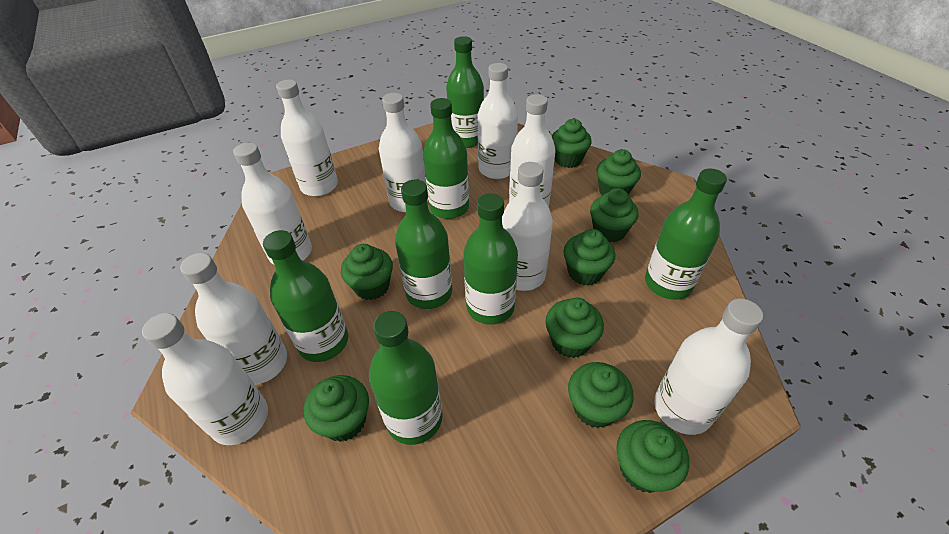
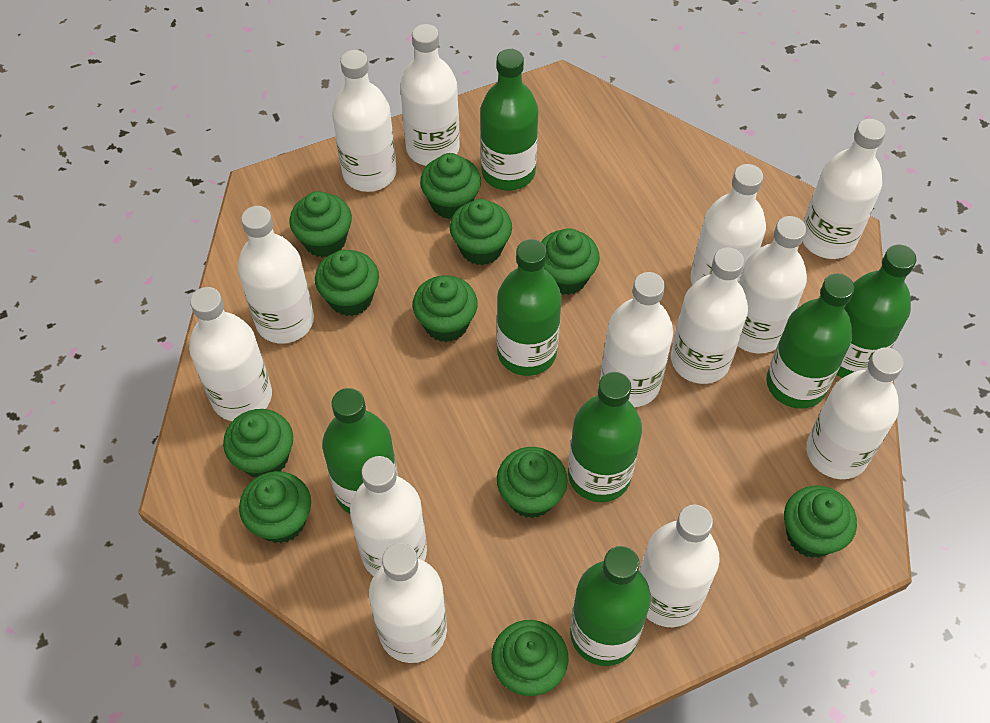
green cupcake: 9 -> 11
white bottle: 9 -> 13

